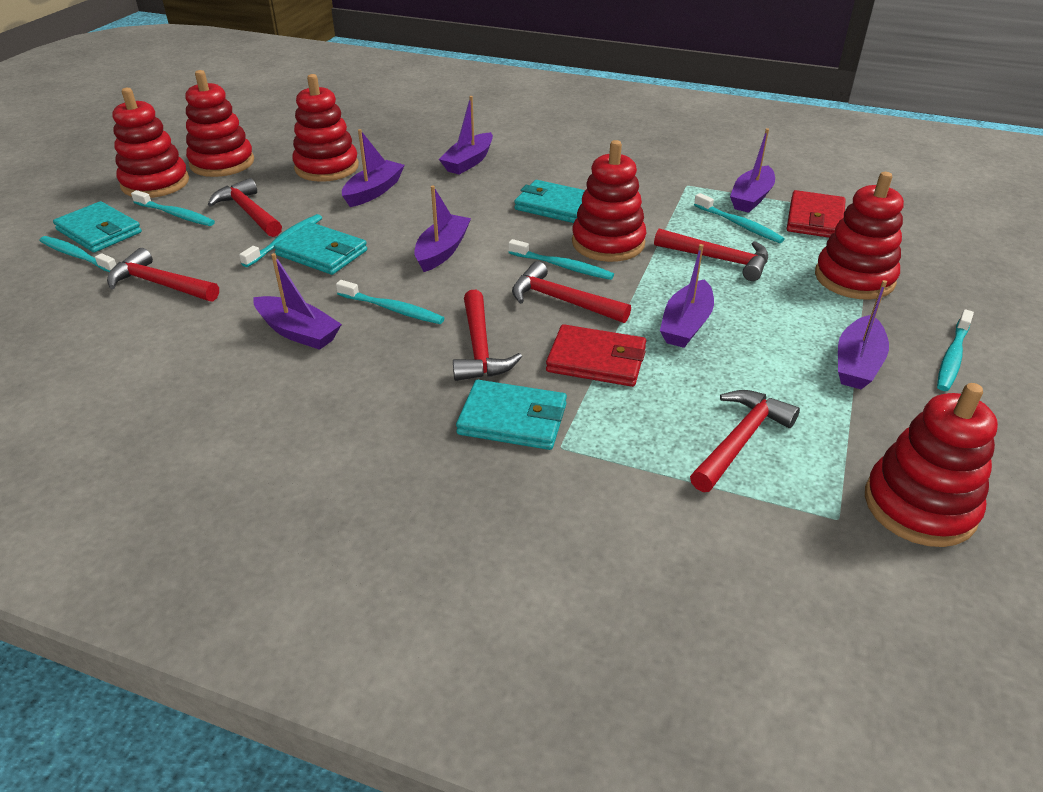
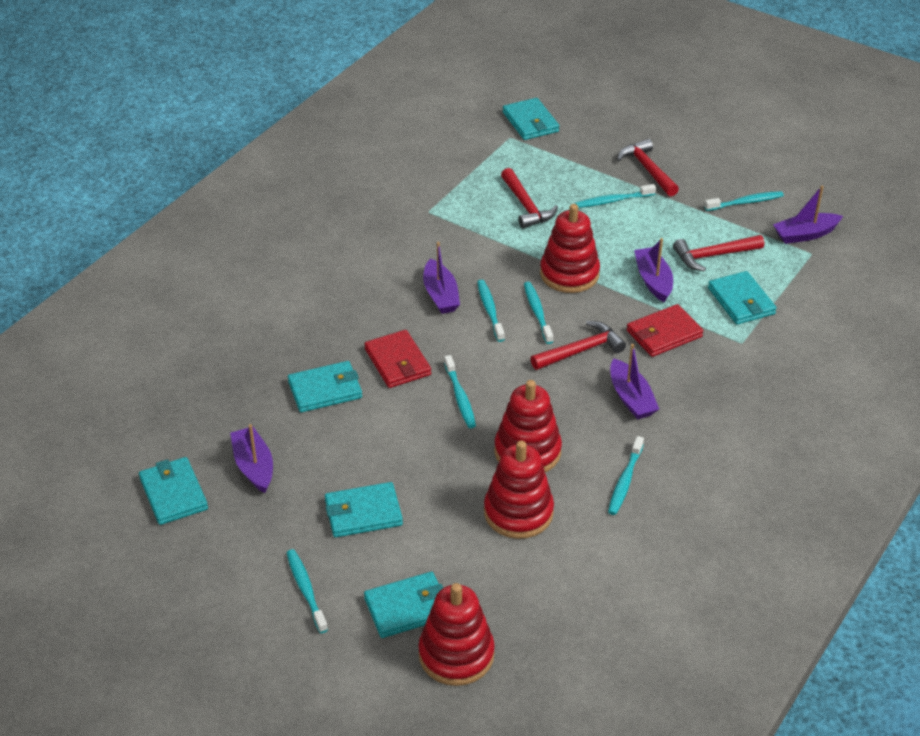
purple boat: 7 -> 5
red hammer: 6 -> 4
red stacking toy: 6 -> 4
turquoise wallet: 4 -> 6

